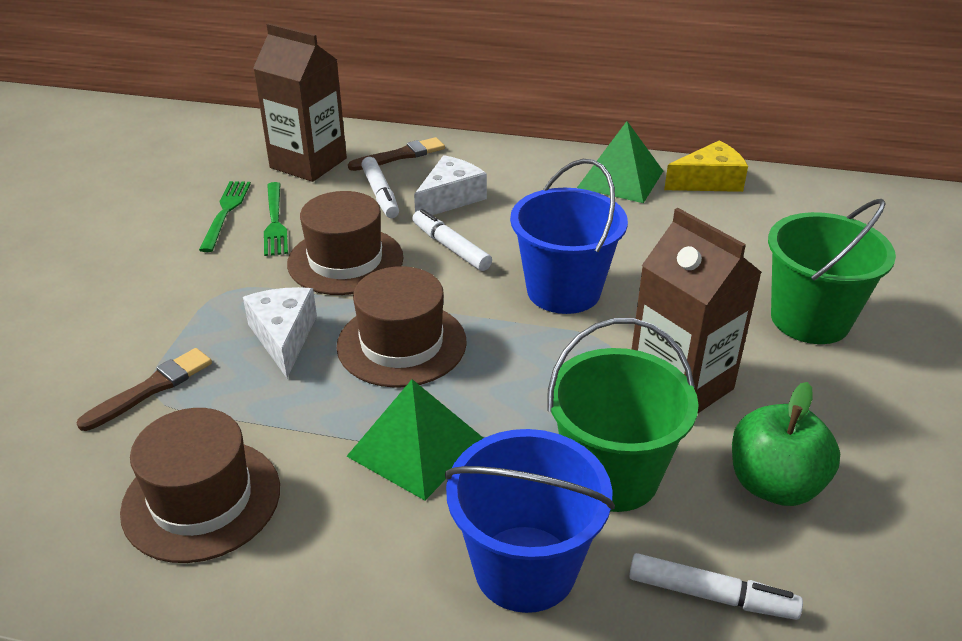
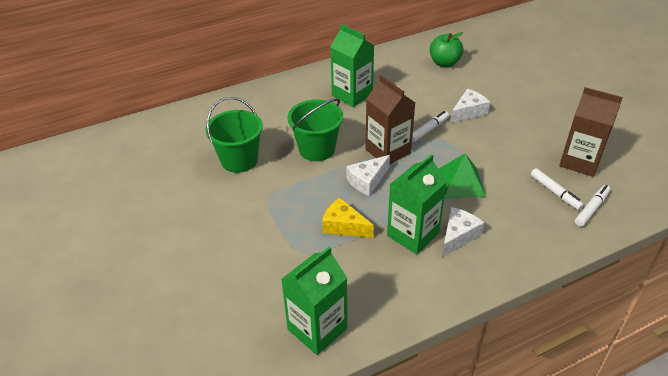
blue bucket: 2 -> 0
brown brush: 2 -> 0
brown hat: 3 -> 0
green carton: 0 -> 3
green fork: 2 -> 0
green pyramid: 2 -> 1
white cheese: 2 -> 3

